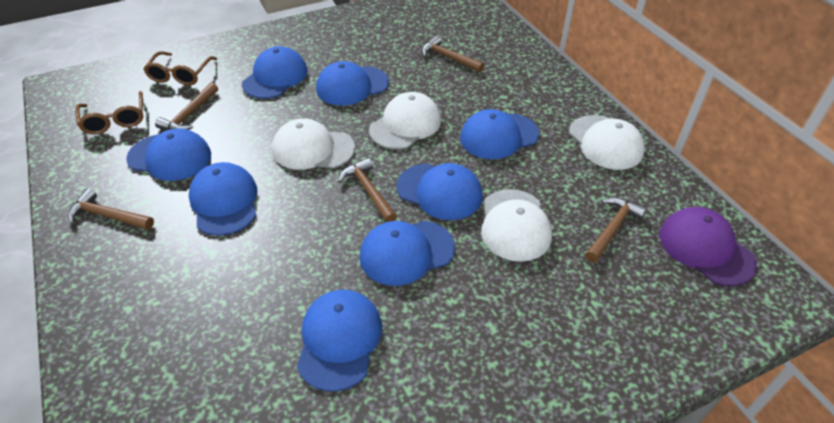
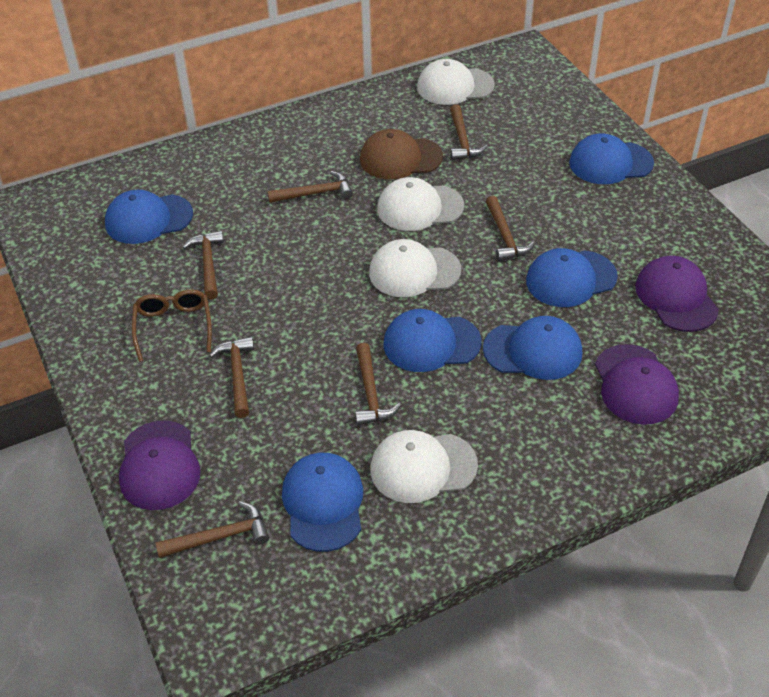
blue cap: 8 -> 6
brown cap: 0 -> 1
brown glasses: 2 -> 1
brown hammer: 5 -> 7
purple cap: 1 -> 3

